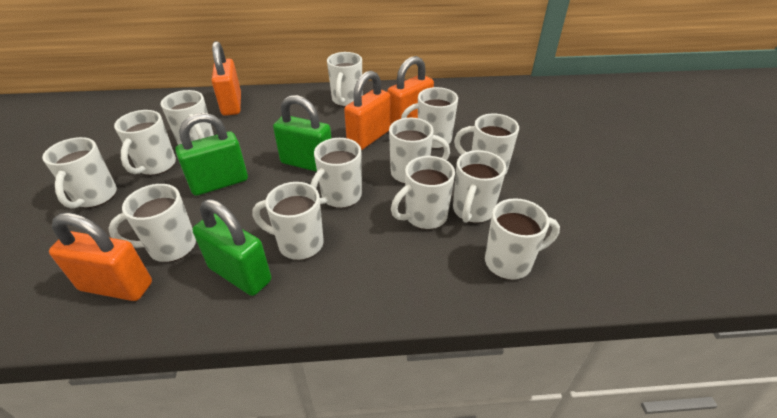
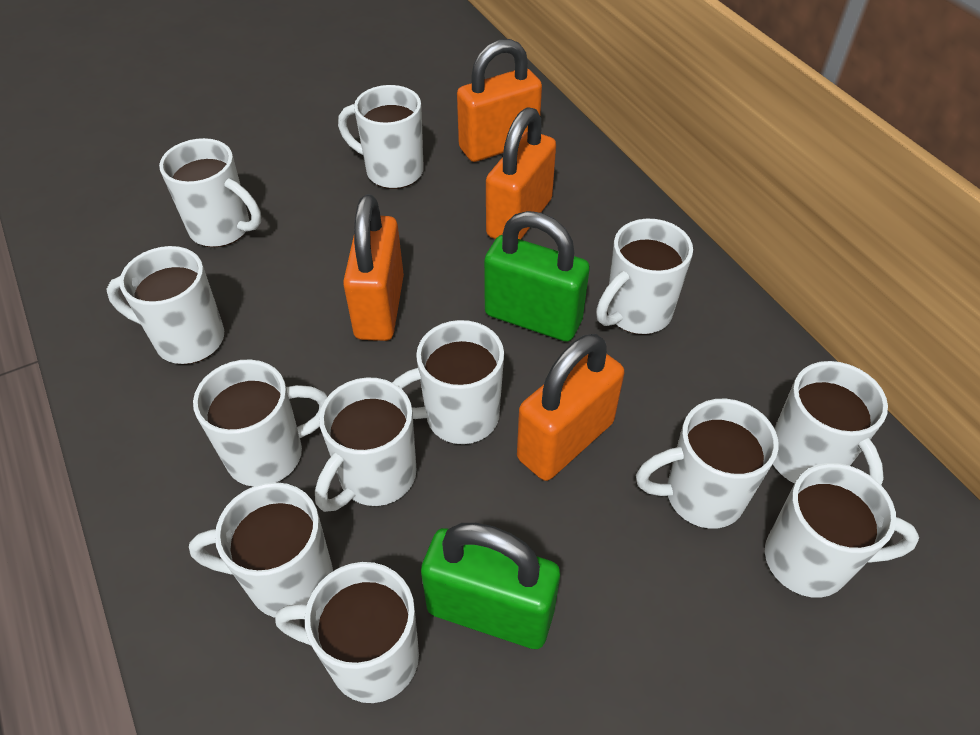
green padlock: 3 -> 2
white mug: 13 -> 12

